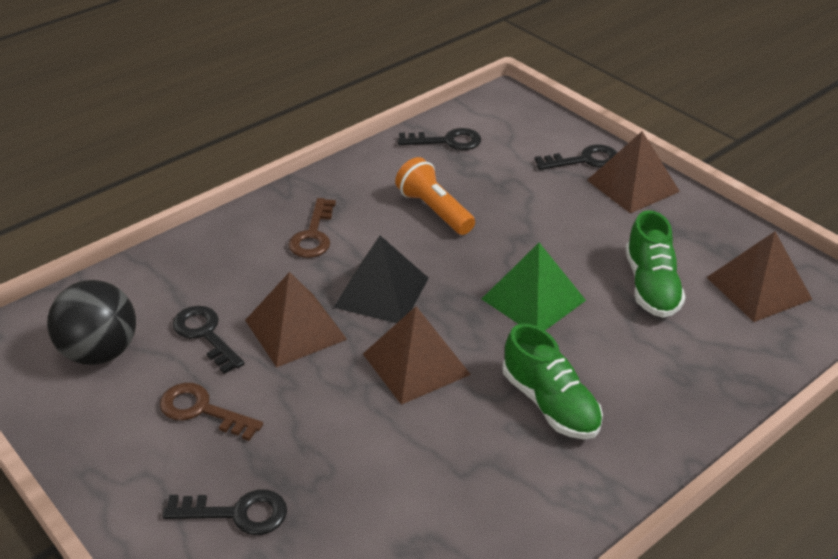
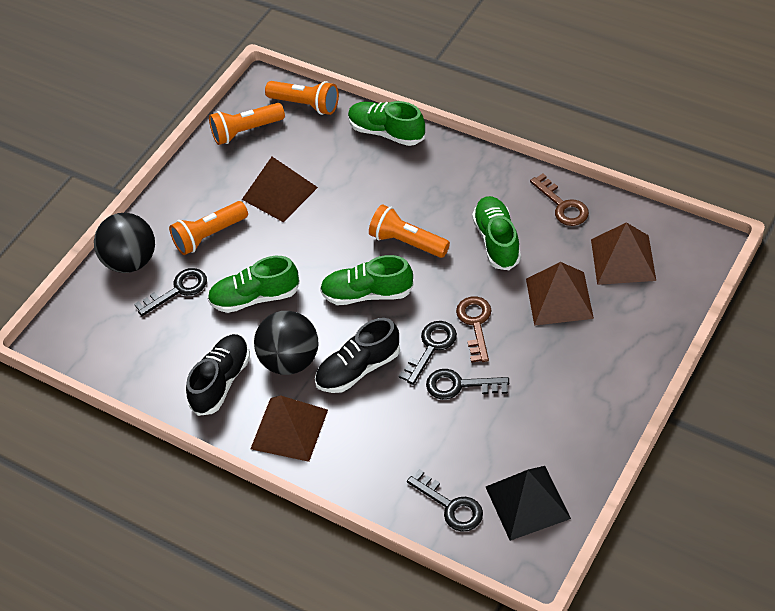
black ball: 1 -> 2
black shoe: 0 -> 2
green pyramid: 1 -> 0
green shoe: 2 -> 4
orange flashlight: 1 -> 4

